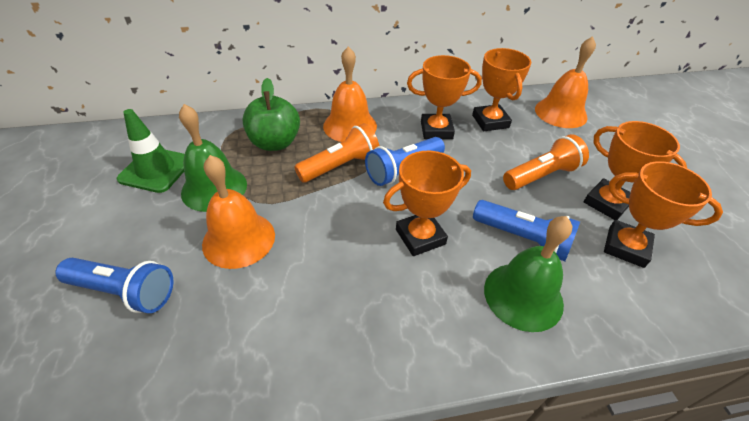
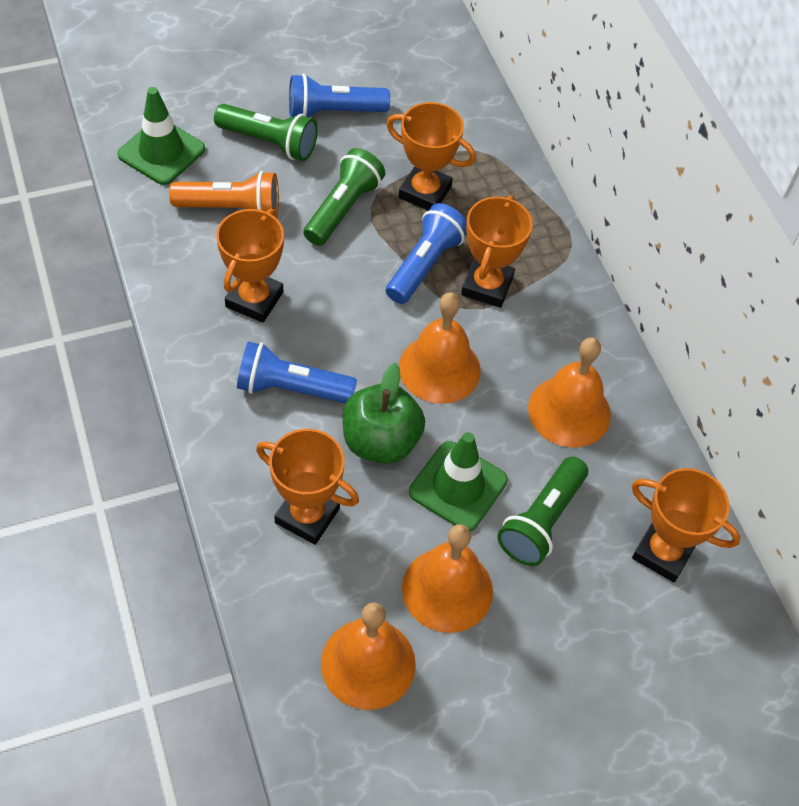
green bell: 2 -> 0
green flashlight: 0 -> 3
green traffic cone: 1 -> 2
orange bell: 3 -> 4
orange flashlight: 2 -> 1

